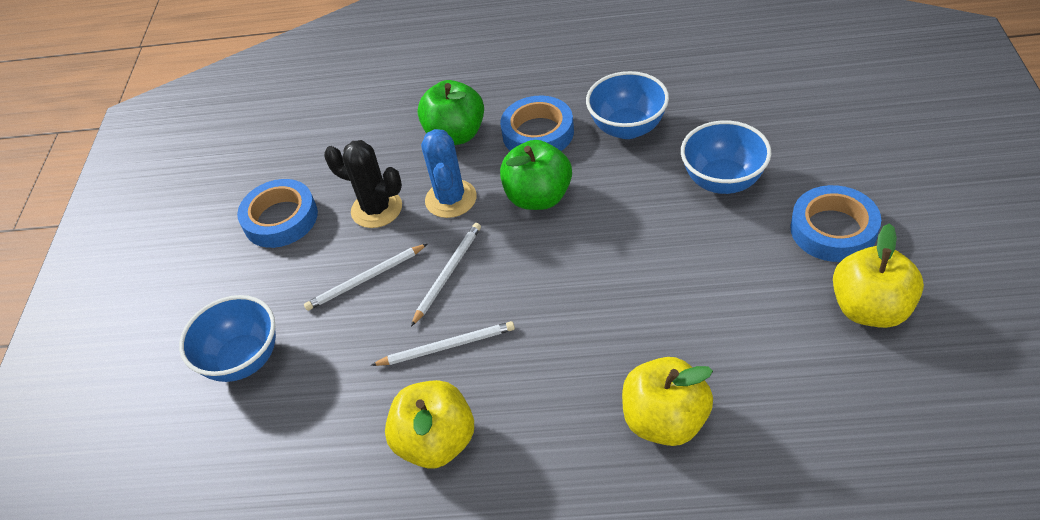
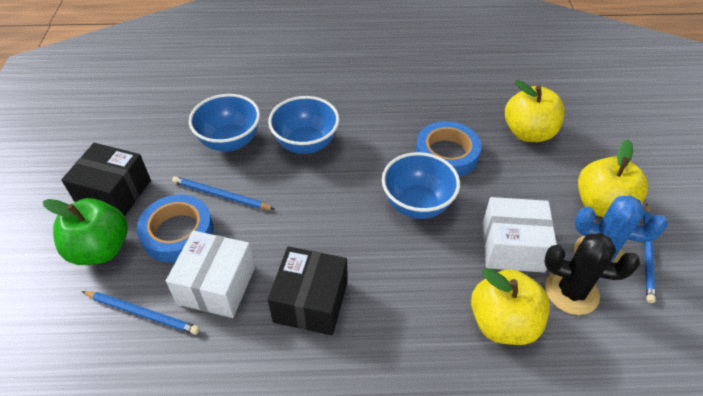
black box: 0 -> 2
blue pencil: 0 -> 3
blue tape: 3 -> 2
green apple: 2 -> 1
white box: 0 -> 2
white pencil: 3 -> 0

